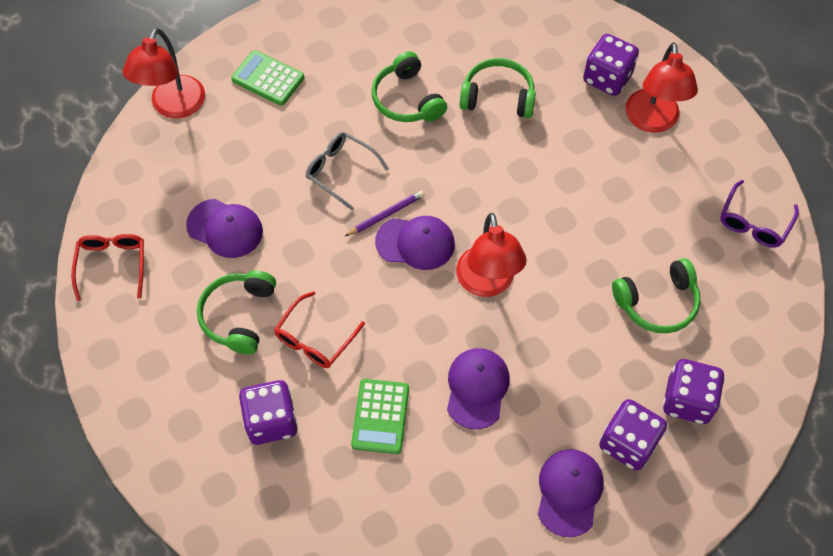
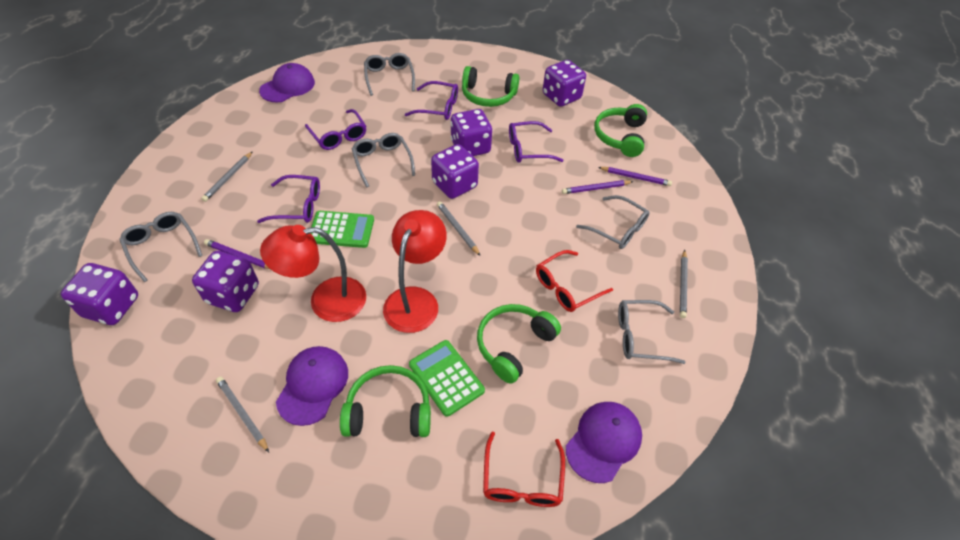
grey glasses: 1 -> 5
grey pencil: 0 -> 4
purple cap: 4 -> 3
purple dice: 4 -> 5
purple glasses: 1 -> 4
purple pencil: 1 -> 3
red lamp: 3 -> 2

